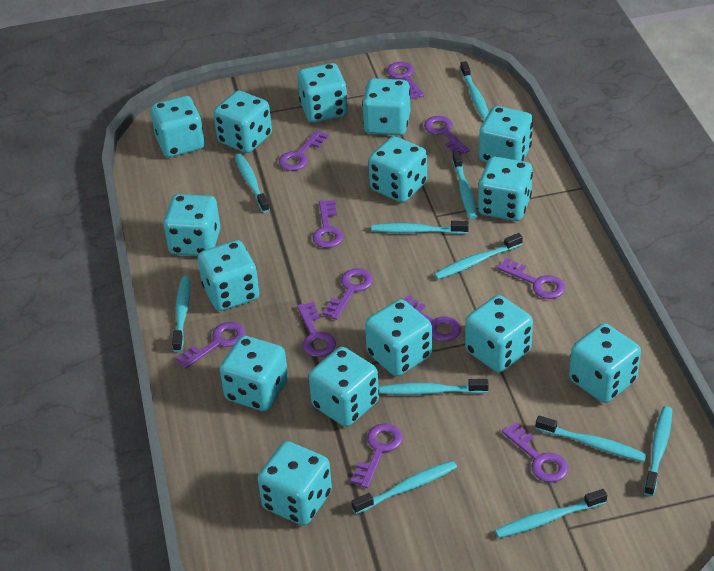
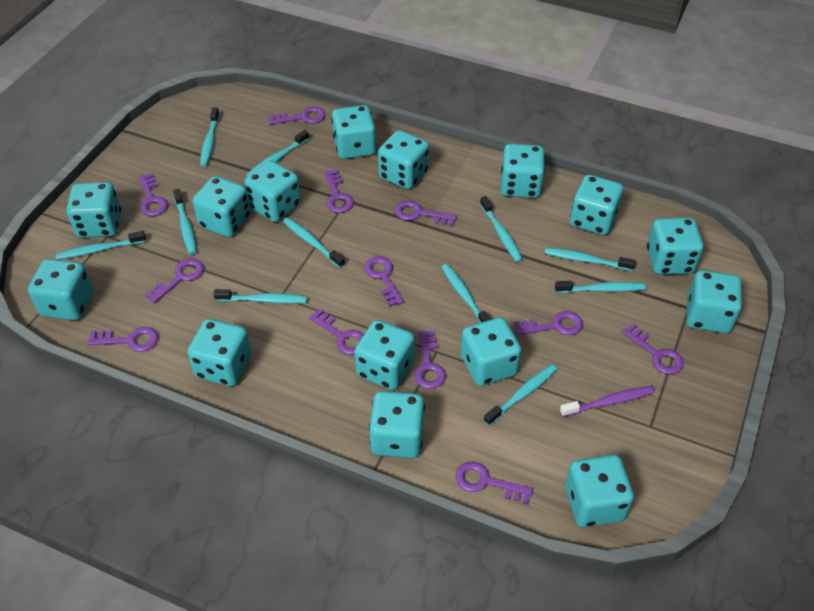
purple key: 11 -> 12
purple toothbrush: 0 -> 1

